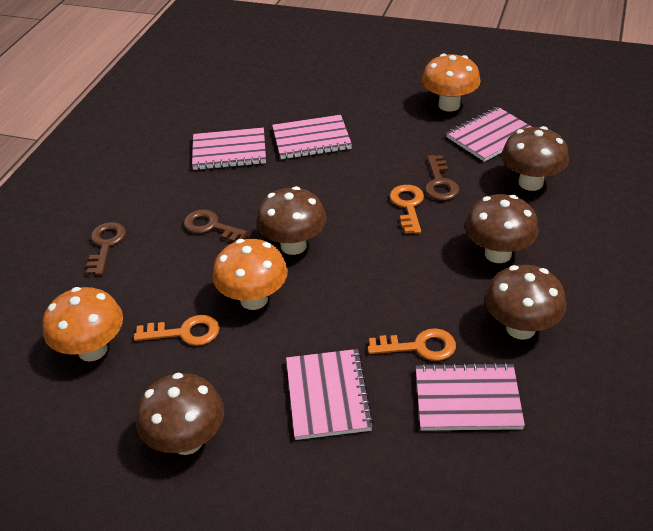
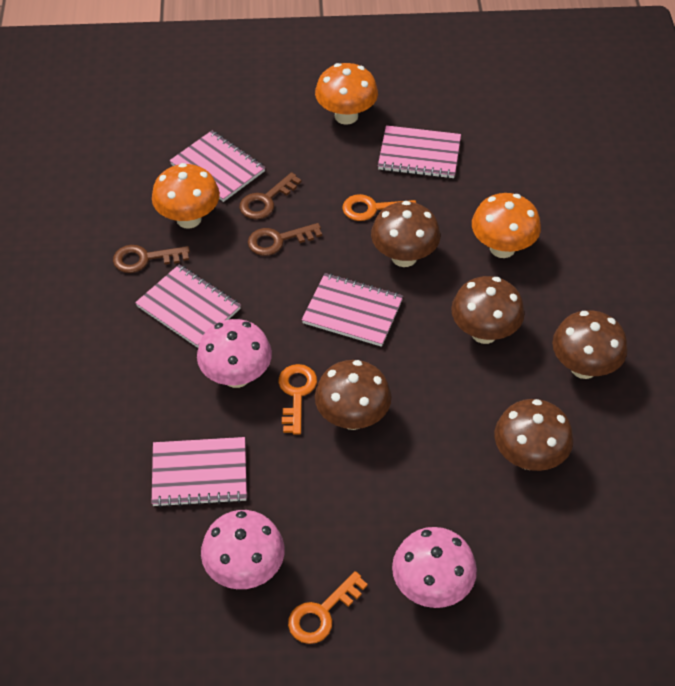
pink mushroom: 0 -> 3

